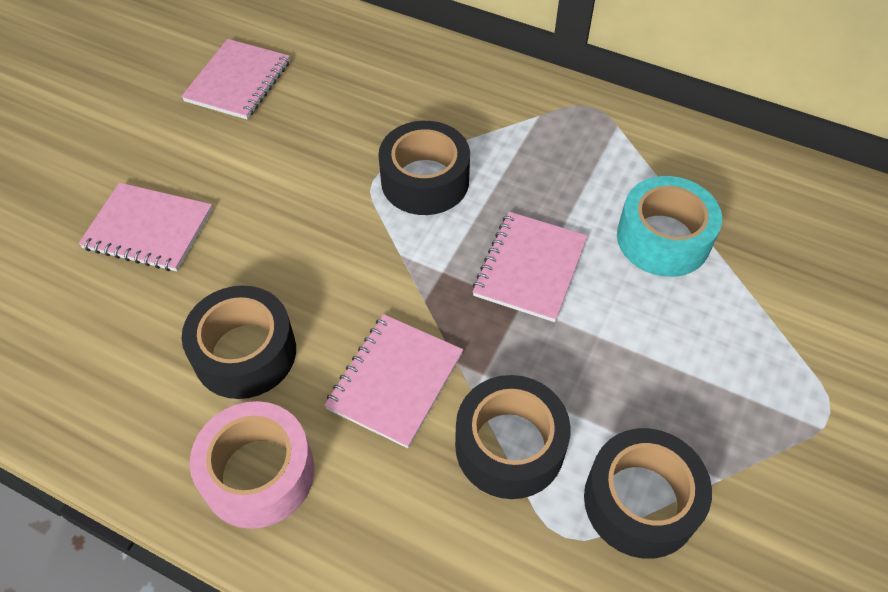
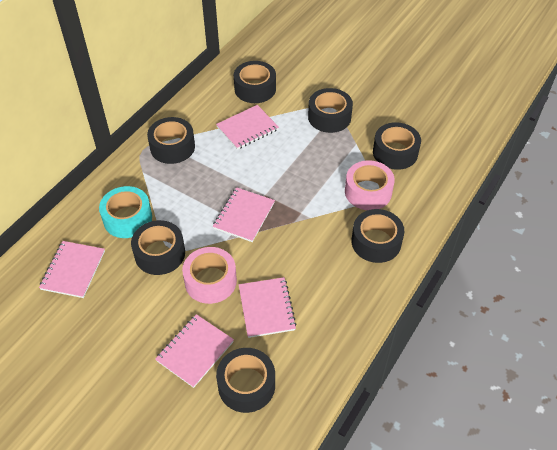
black tape: 4 -> 7
pink notebook: 4 -> 5
pink tape: 1 -> 2

